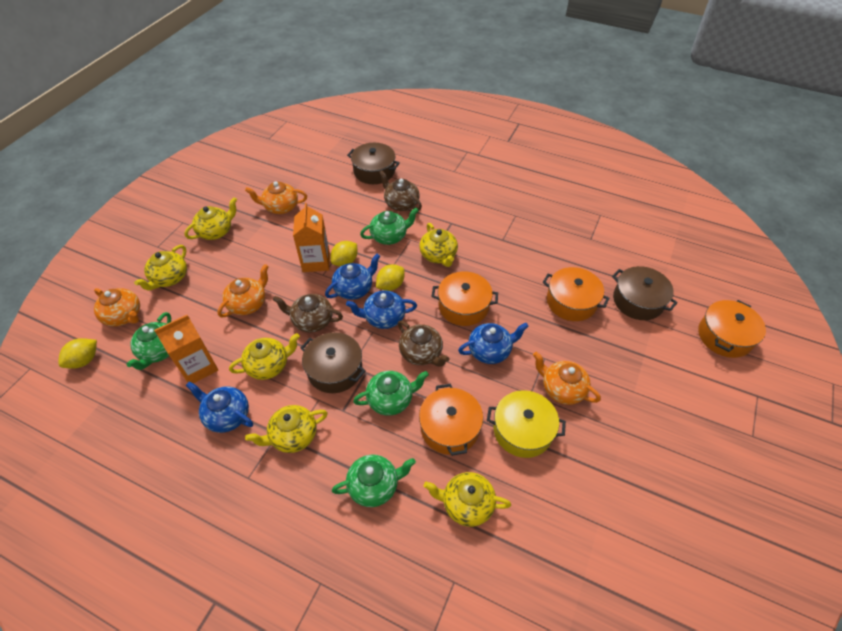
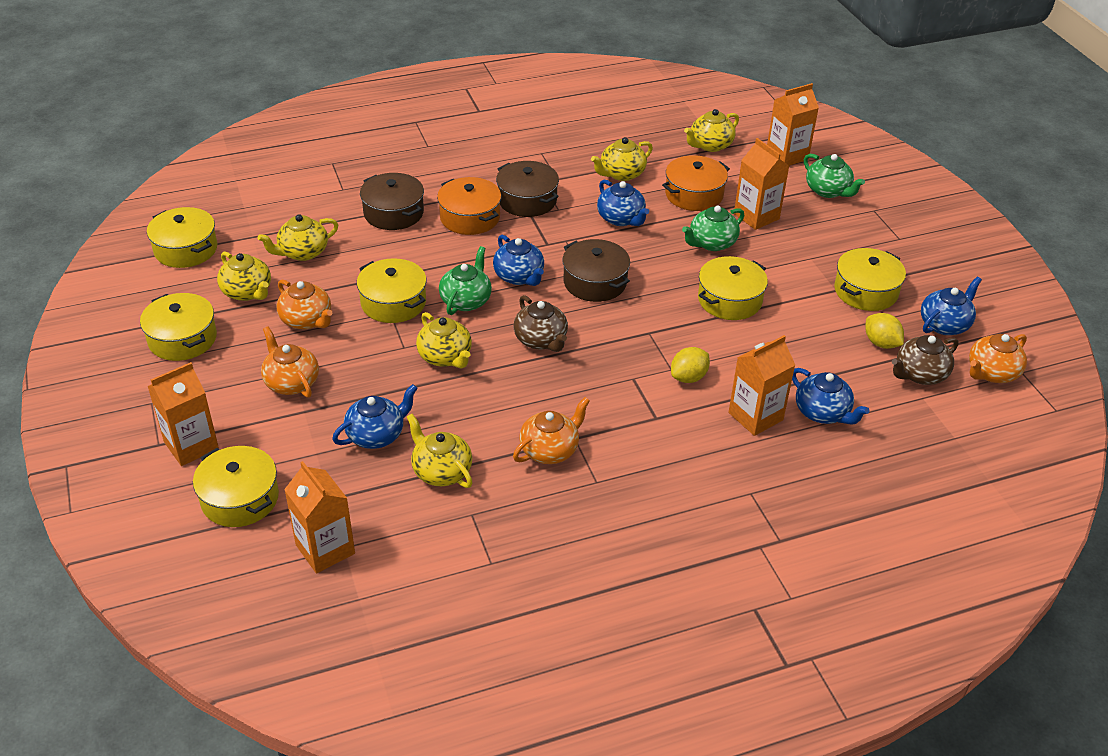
blue teapot: 4 -> 5
brown teapot: 3 -> 2
green teapot: 4 -> 3
orange carton: 2 -> 5
orange pot: 4 -> 2
yellow lemon: 3 -> 2
yellow pot: 1 -> 6

